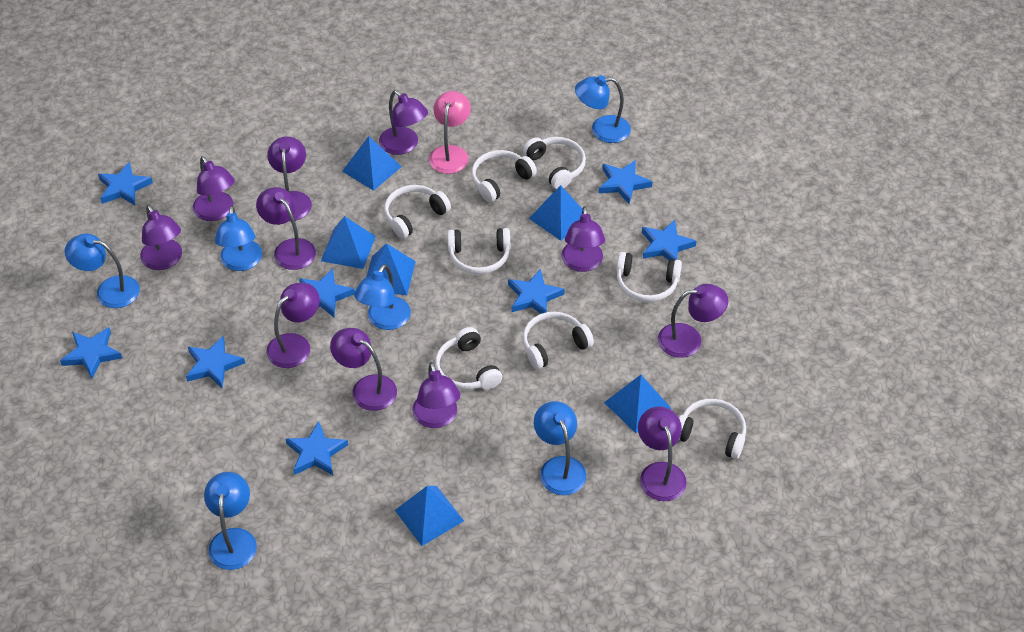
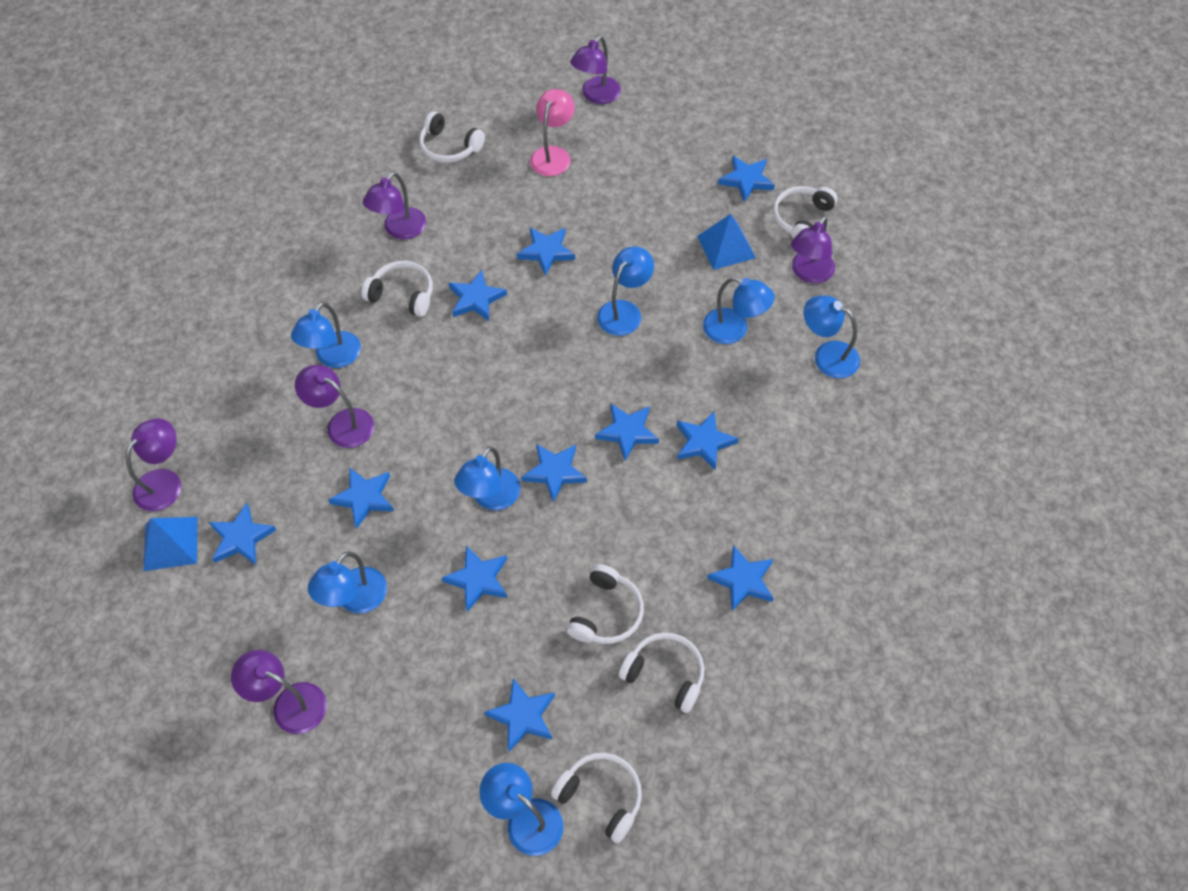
blue lamp: 6 -> 7
blue pyramid: 6 -> 2
blue star: 8 -> 11
purple lamp: 11 -> 6
white headphones: 8 -> 6

